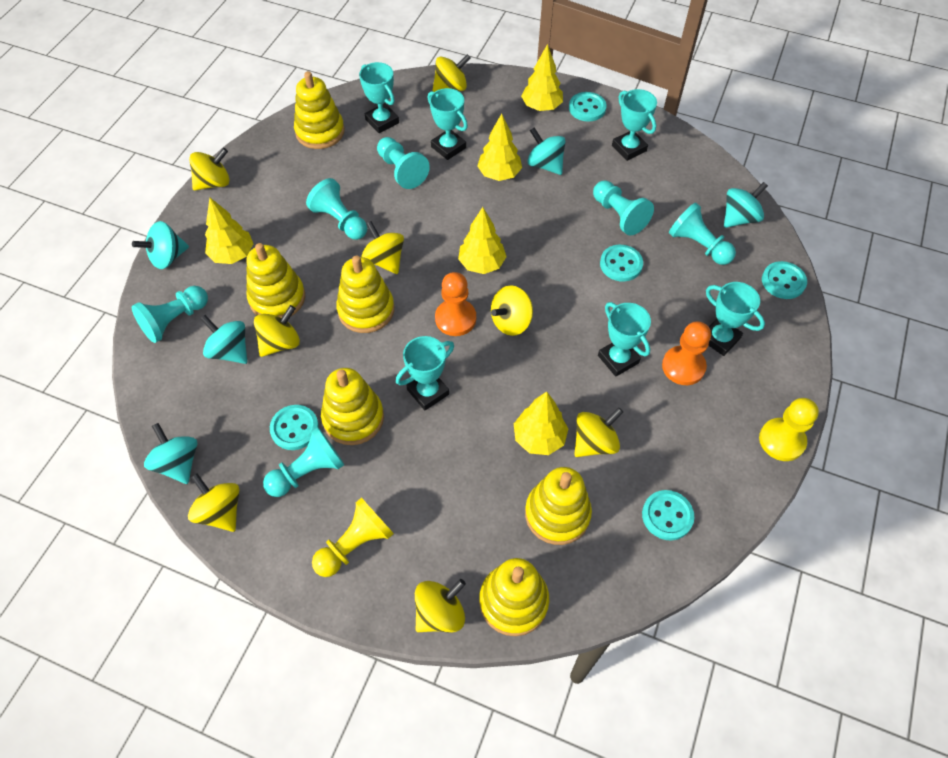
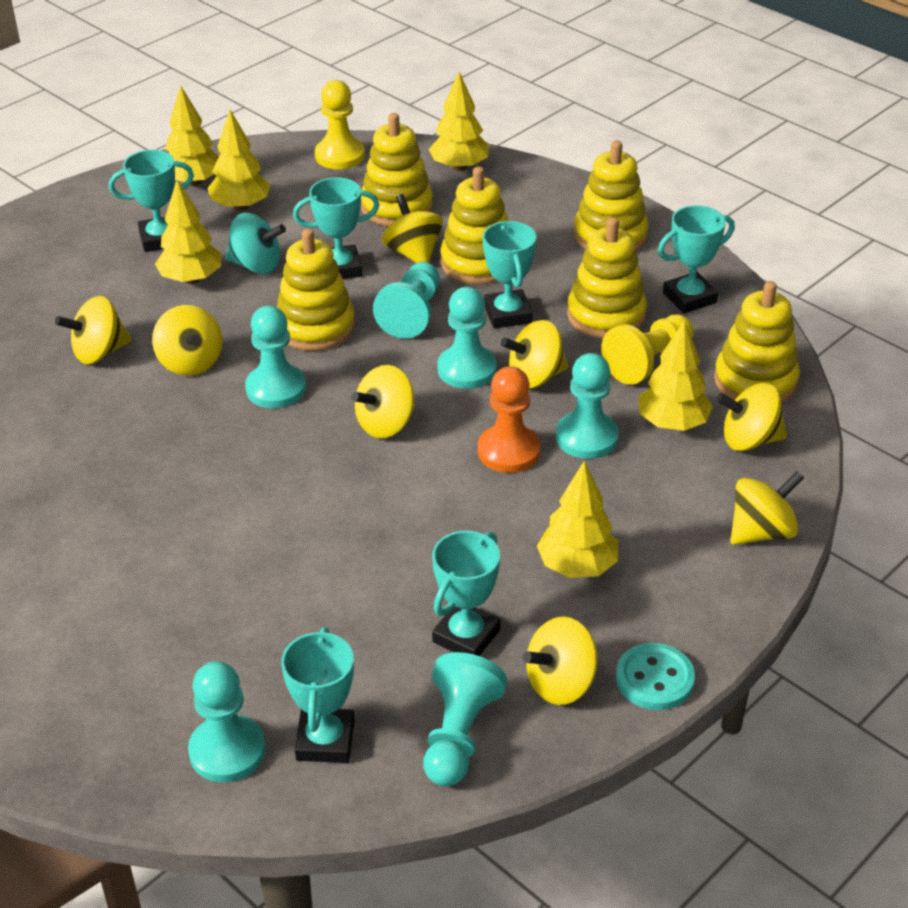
orange pawn: 2 -> 1
turquoise button: 5 -> 1
turquoise spinning top: 5 -> 1
yellow tree: 5 -> 6

